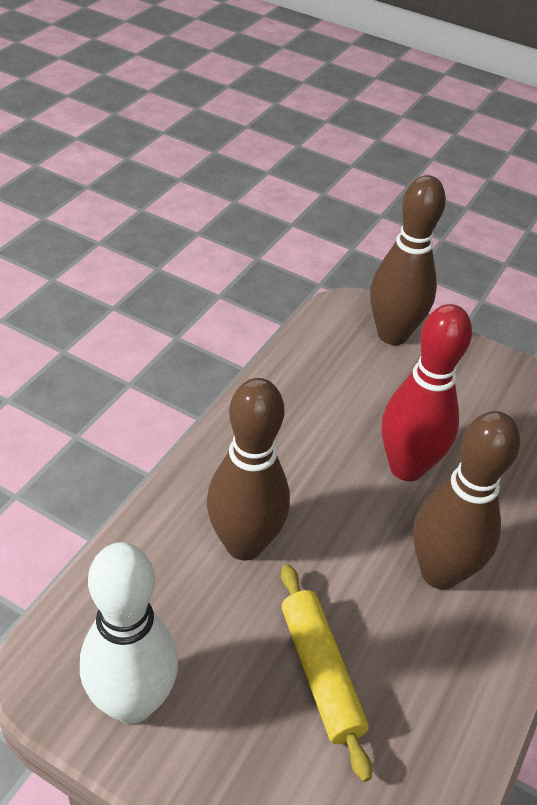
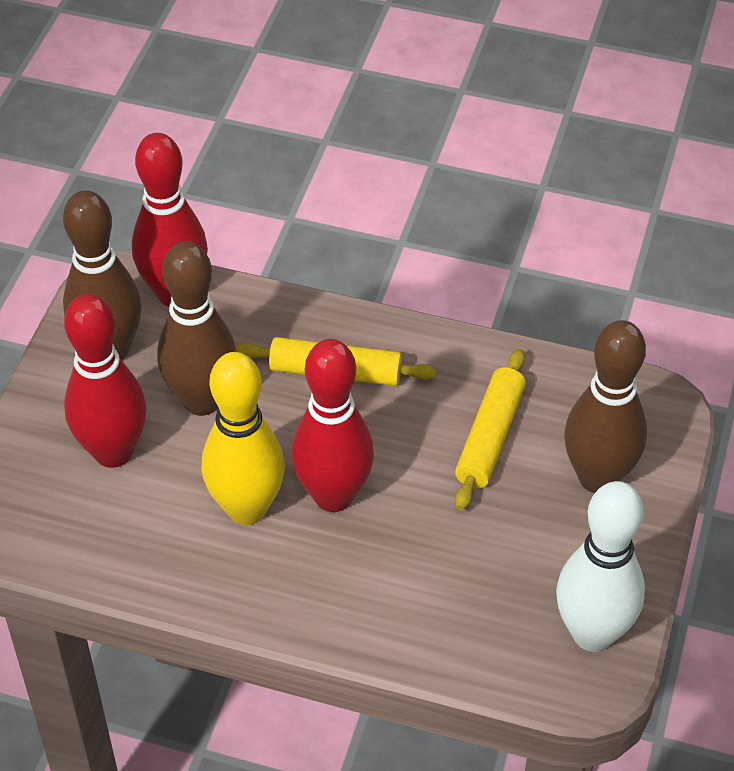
red bowling pin: 1 -> 3
yellow bowling pin: 0 -> 1
yellow rolling pin: 1 -> 2

